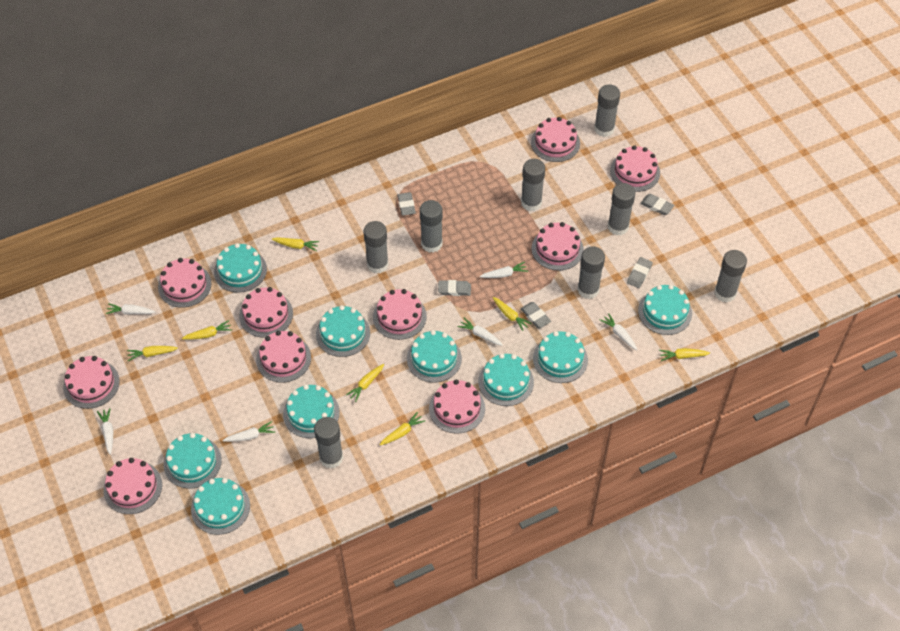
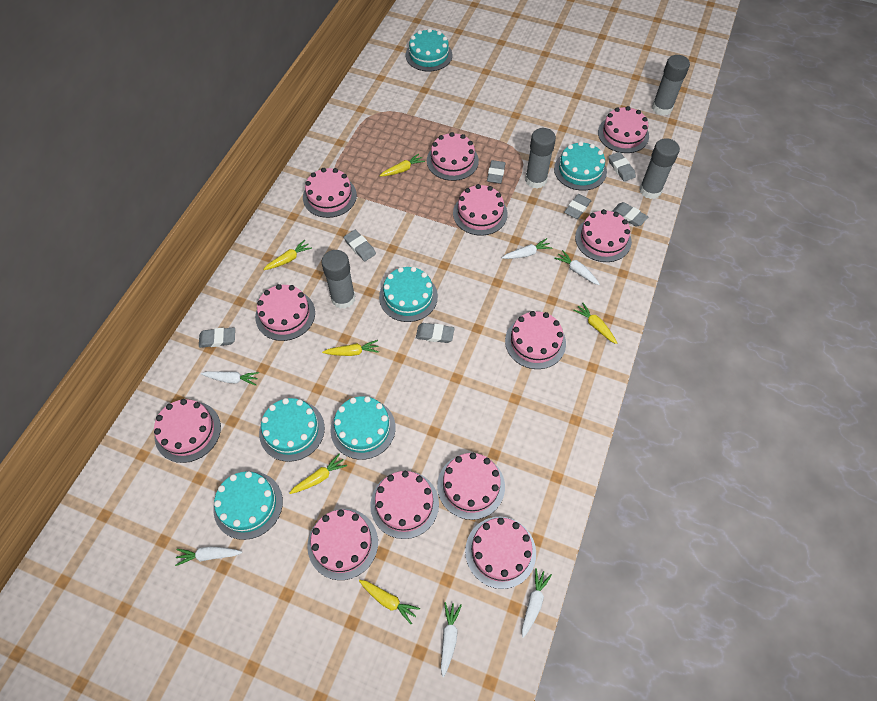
grey eraser: 5 -> 7
grey glue stick: 8 -> 4
pink cake: 10 -> 12
turquoise cake: 9 -> 6
yellow carrot: 7 -> 6

